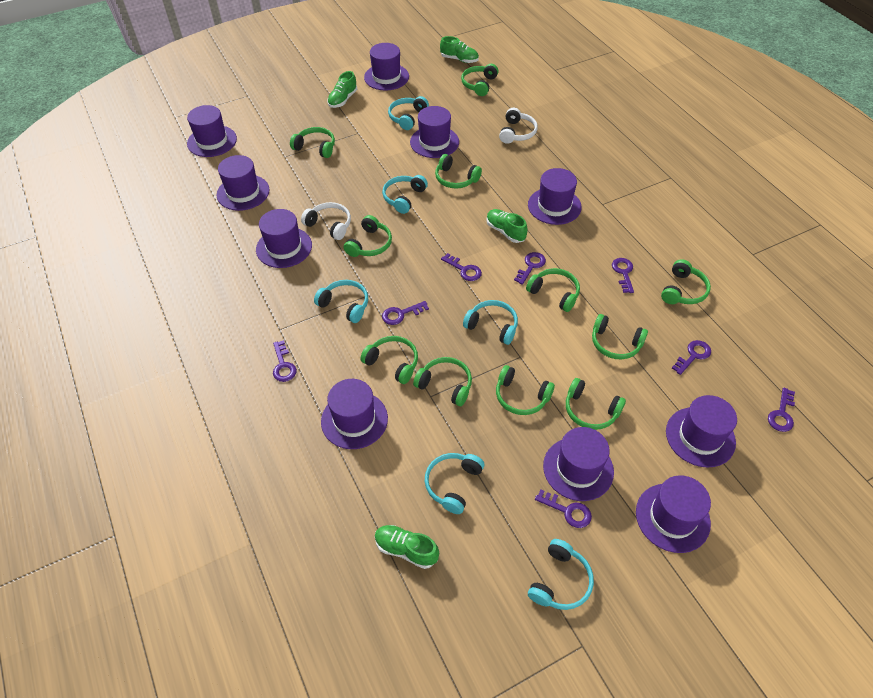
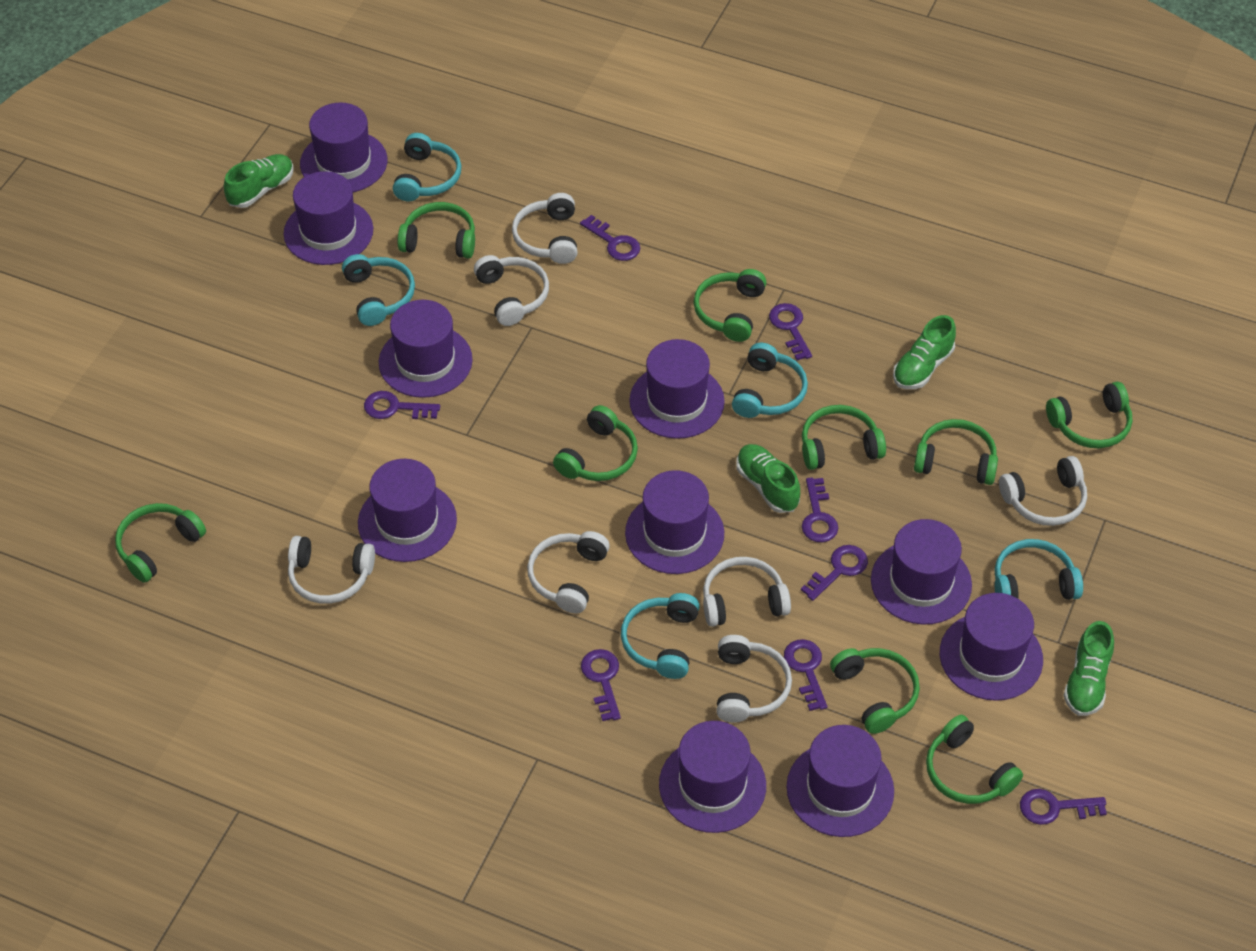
green headphones: 11 -> 9
turquoise headphones: 6 -> 5
white headphones: 2 -> 7

